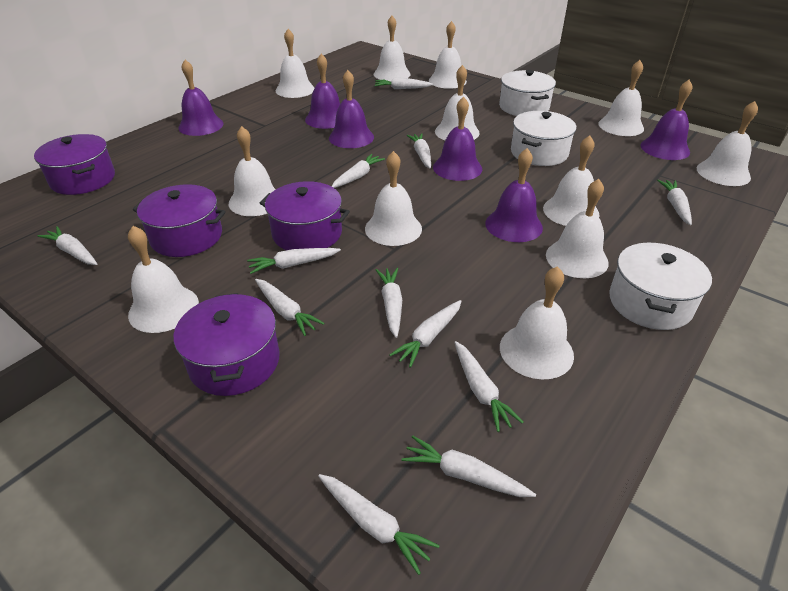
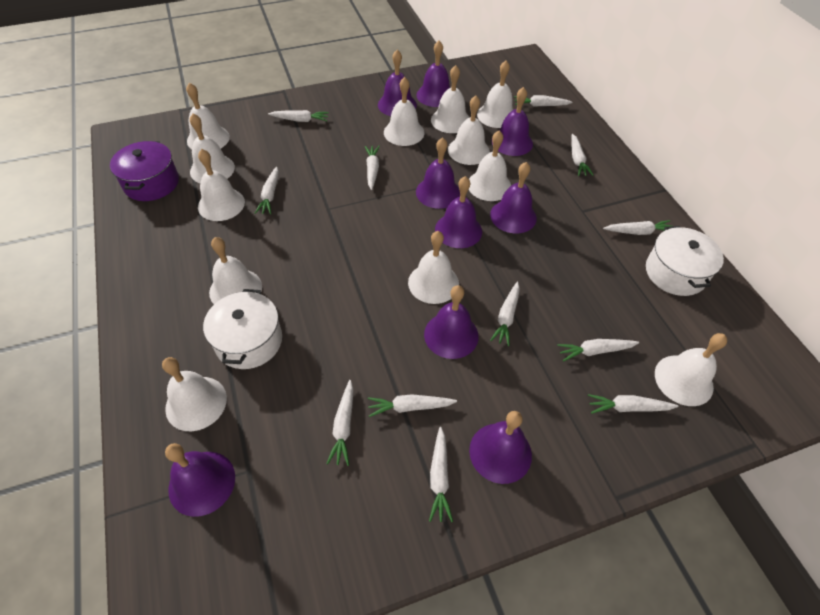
purple bell: 6 -> 9
purple pot: 4 -> 1
white pot: 3 -> 2

